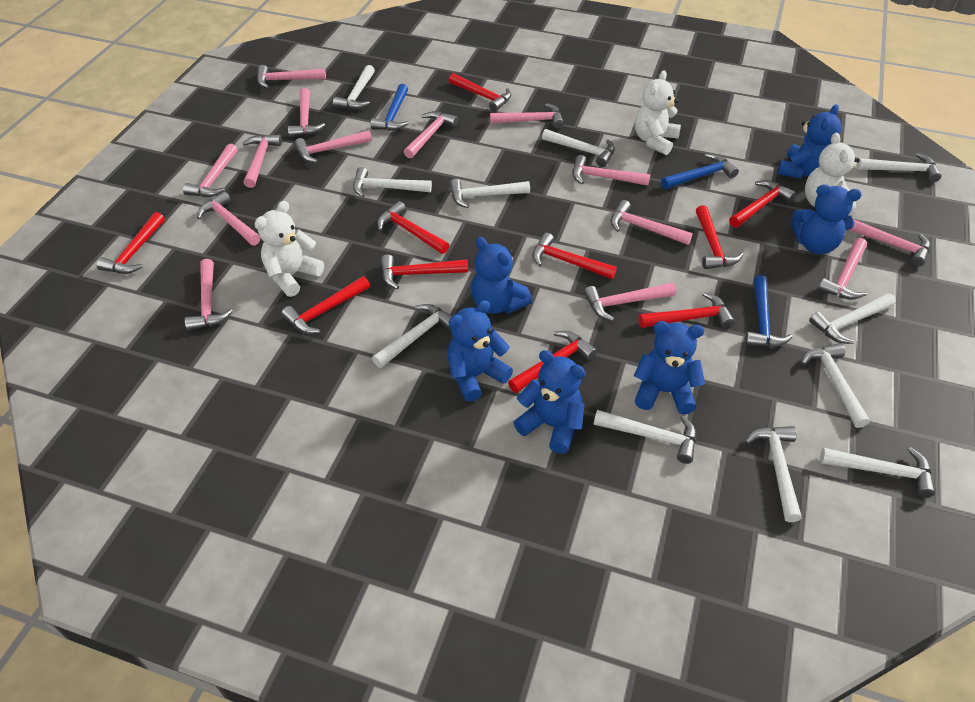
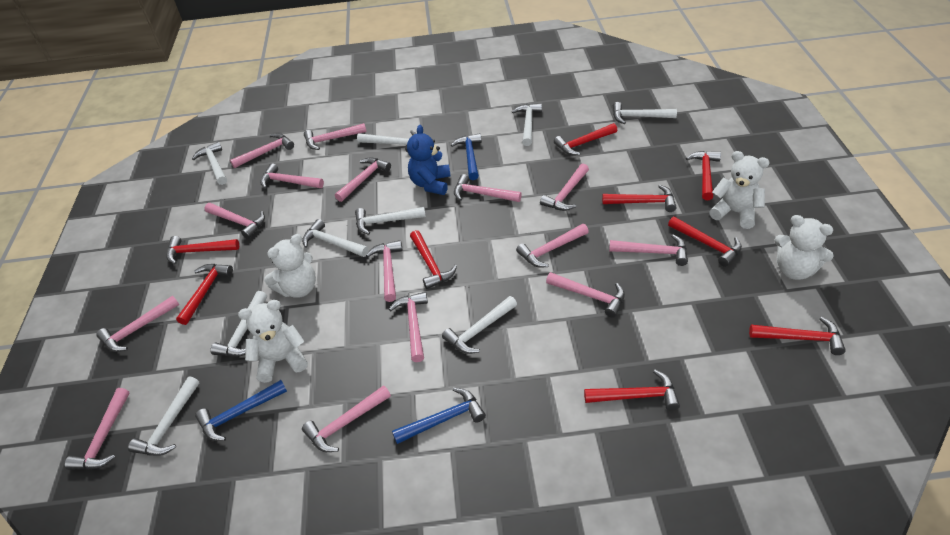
blue teddy bear: 6 -> 1
pink hammer: 14 -> 15
red hammer: 10 -> 9
white hammer: 11 -> 9
white teddy bear: 3 -> 4

